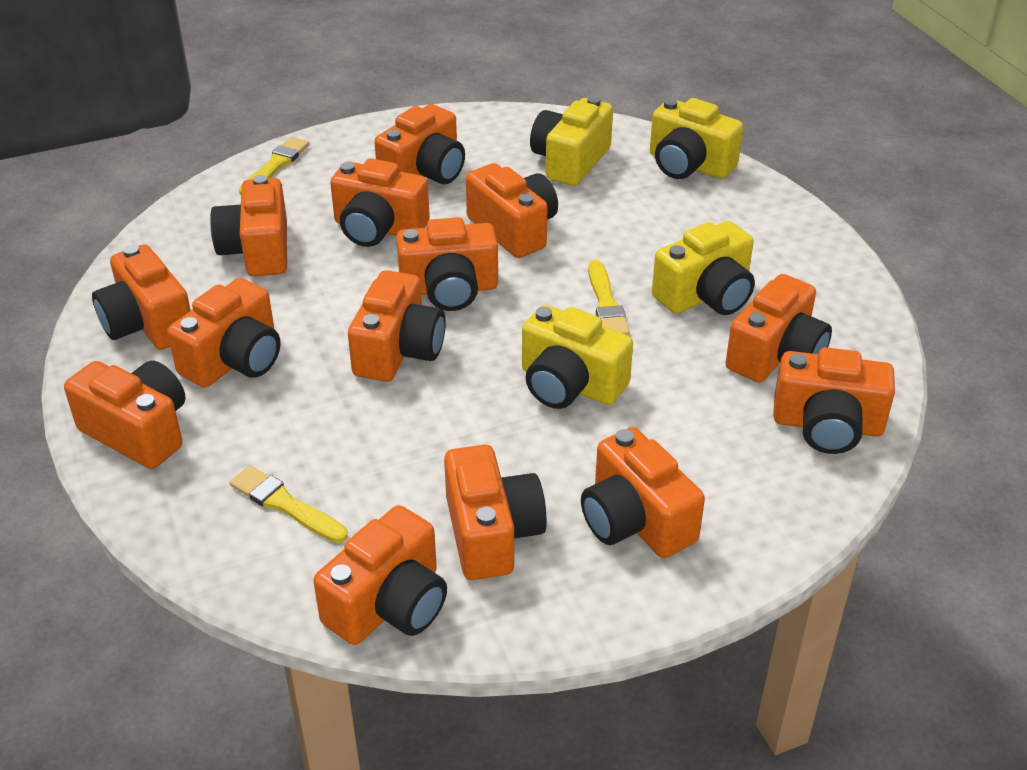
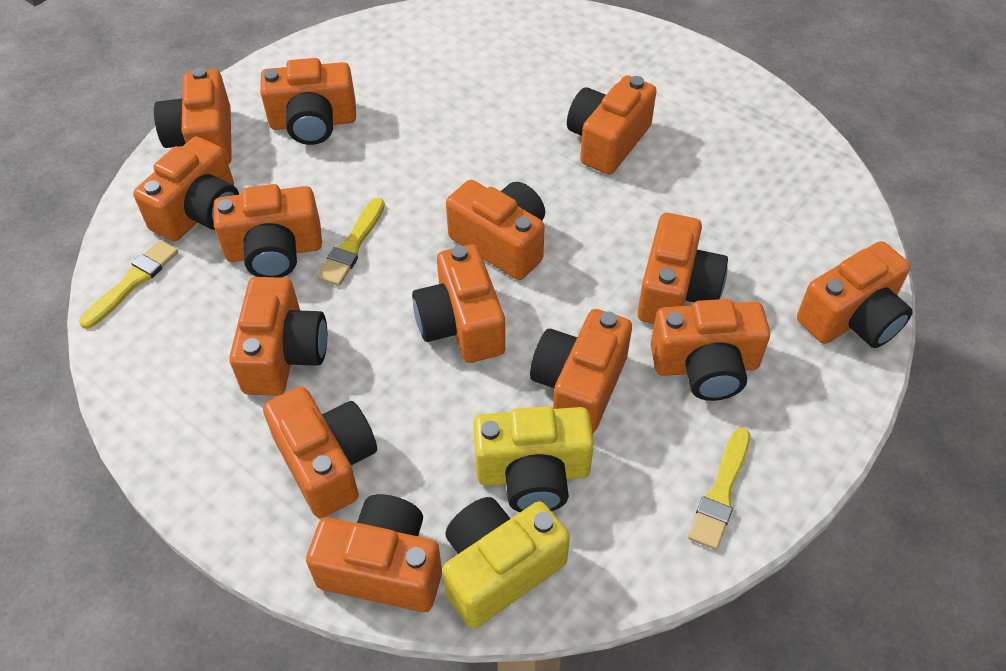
yellow camera: 4 -> 2

